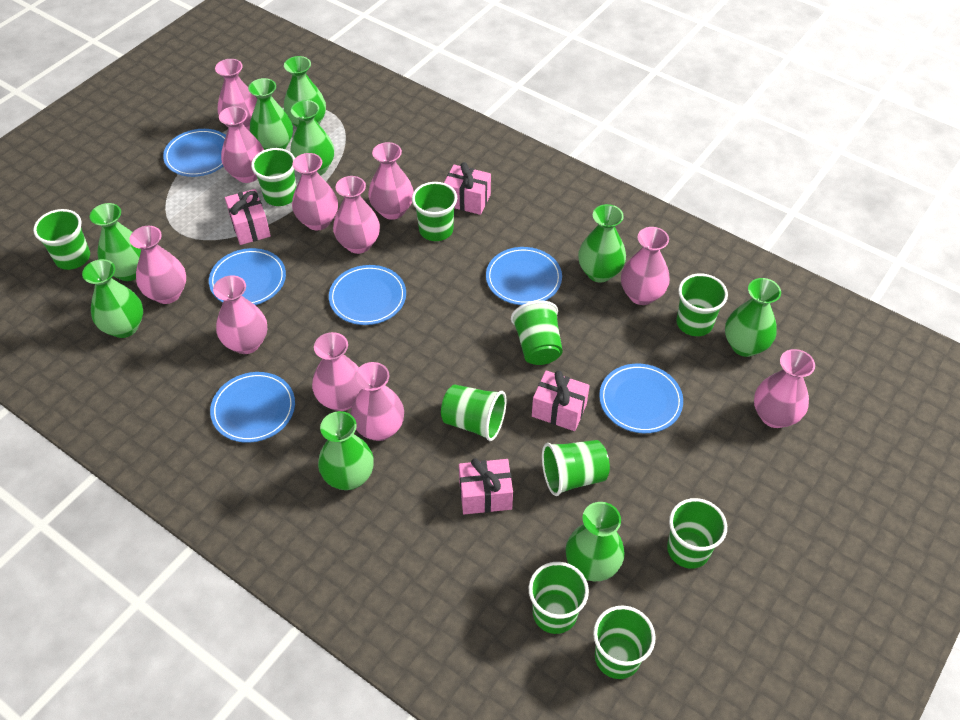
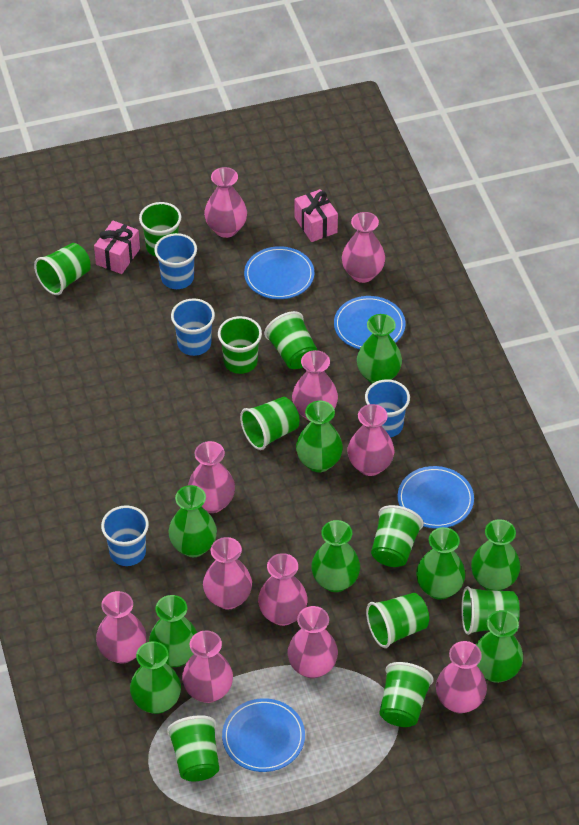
blue cup: 0 -> 4
blue plate: 6 -> 4
pink gift: 4 -> 2

